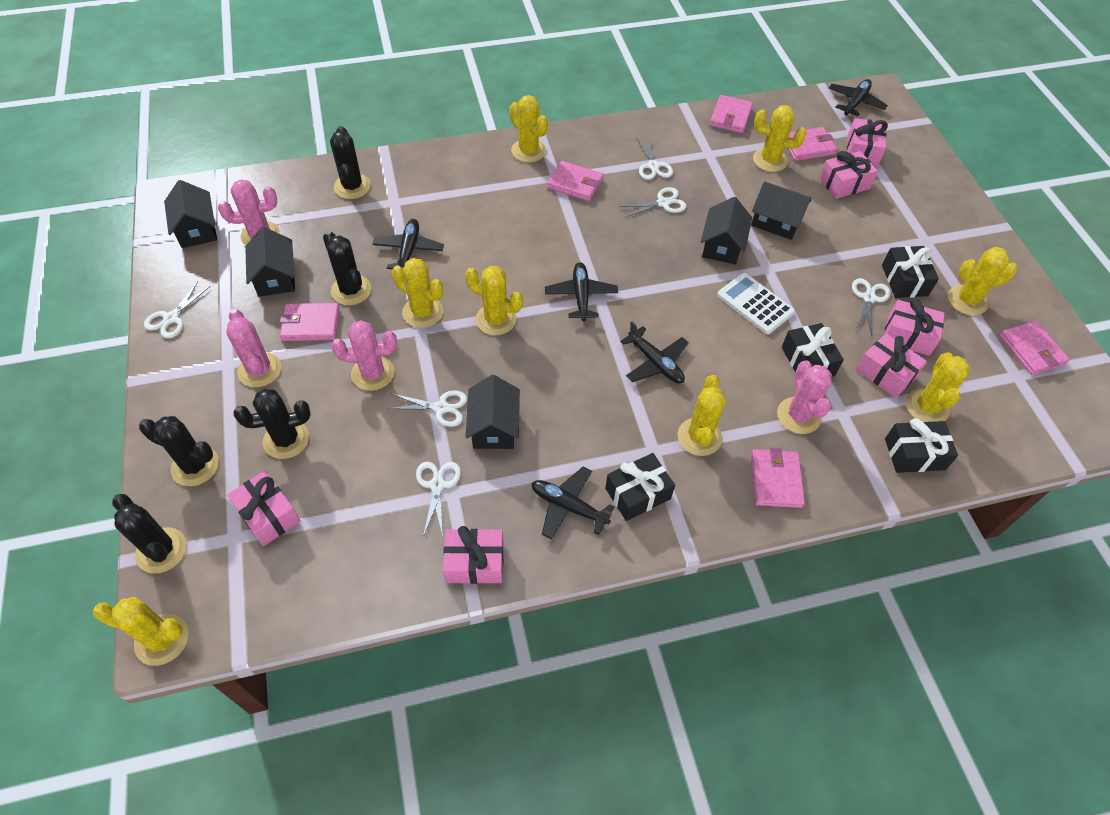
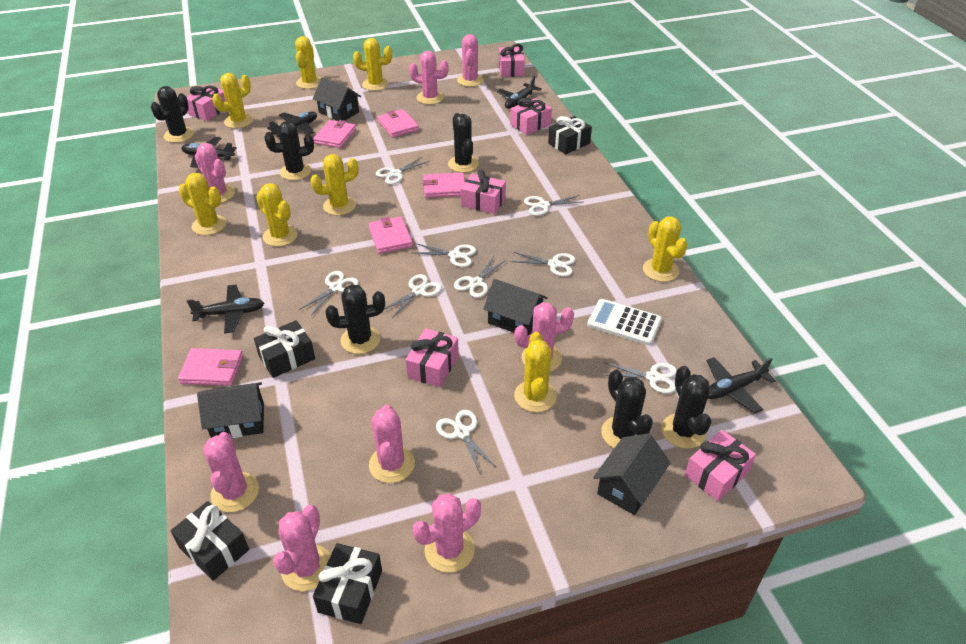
black cactus: 5 -> 6
black house: 5 -> 4
pink cactus: 4 -> 8
pink wallet: 6 -> 5
white scissors: 6 -> 9

